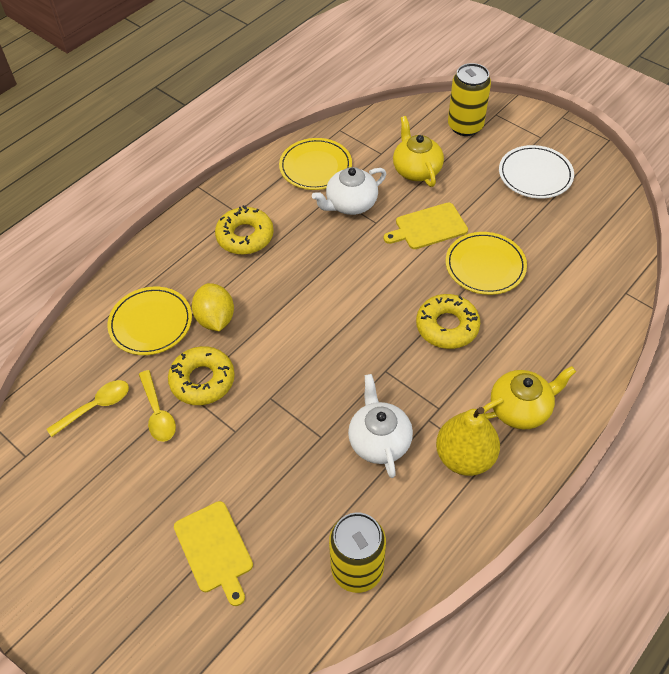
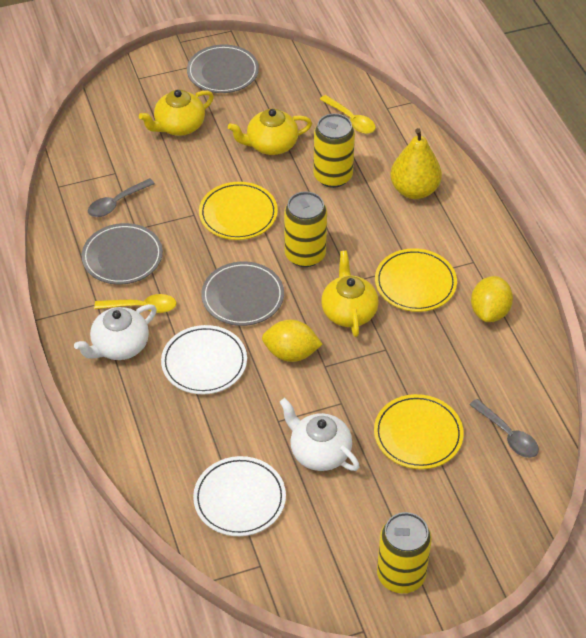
grey plate: 0 -> 3
grey spoon: 0 -> 2
white plate: 1 -> 2
yellow can: 2 -> 3
yellow cutting board: 2 -> 0
yellow donut: 3 -> 0
yellow lemon: 1 -> 2
yellow teapot: 2 -> 3

